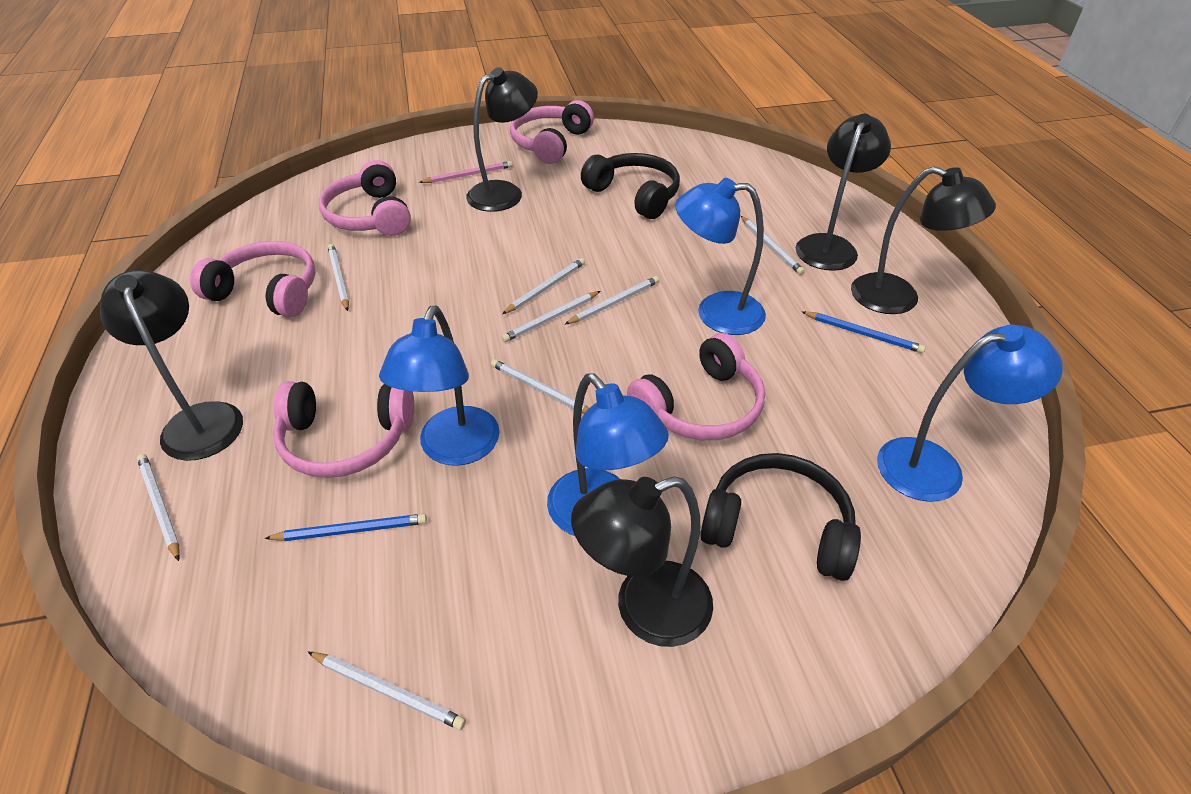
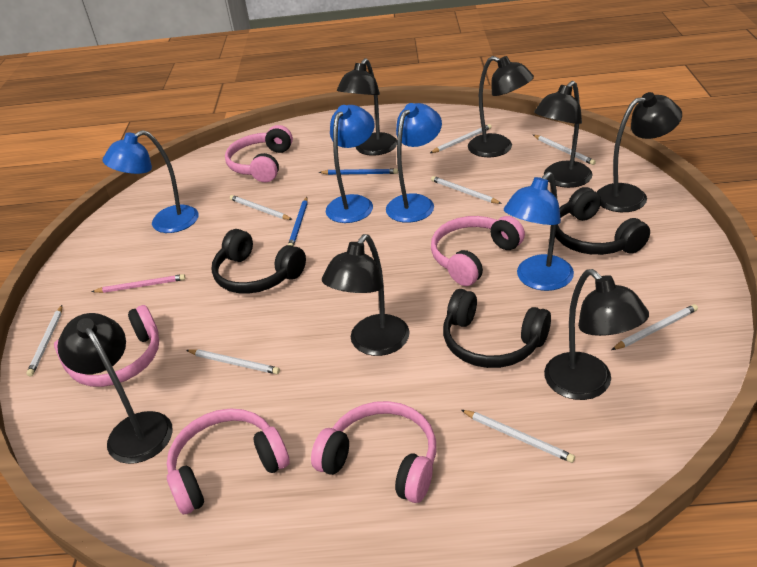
black headphones: 2 -> 3
black lamp: 5 -> 7

